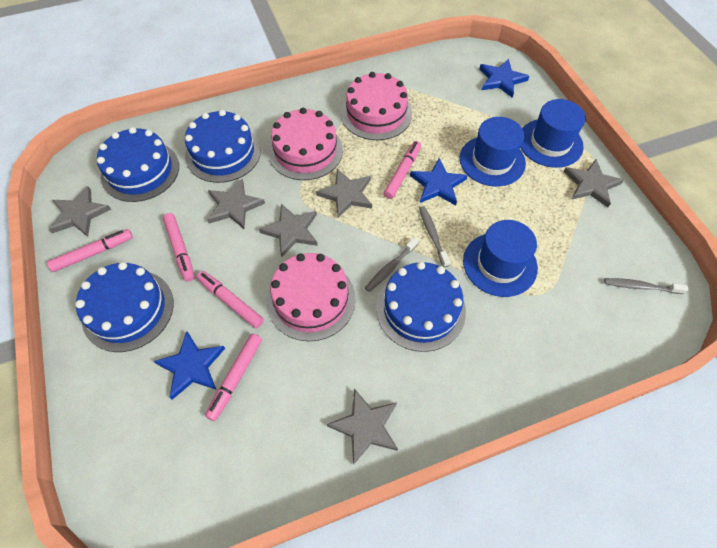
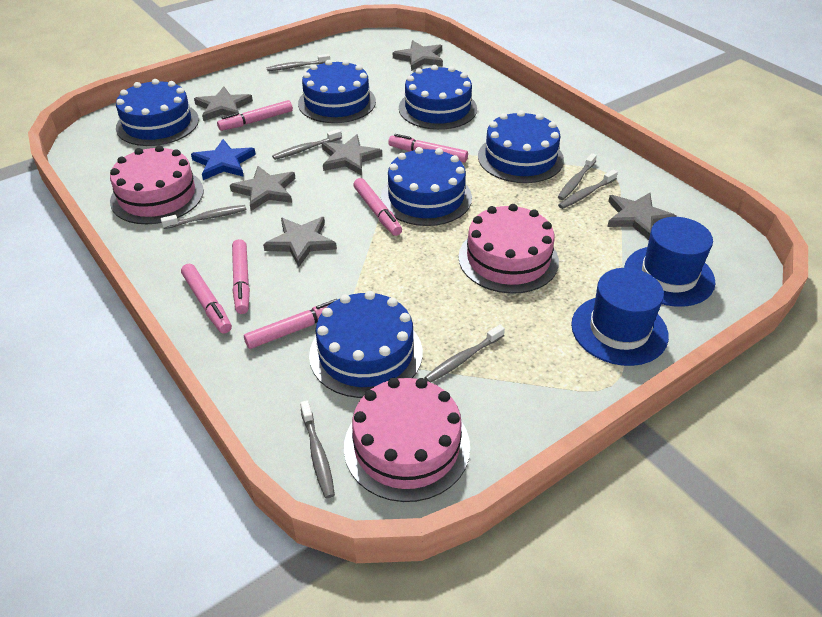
blue cake: 4 -> 6
blue hat: 3 -> 2
blue star: 3 -> 1
grey toothbrush: 3 -> 7
pink marker: 5 -> 6

